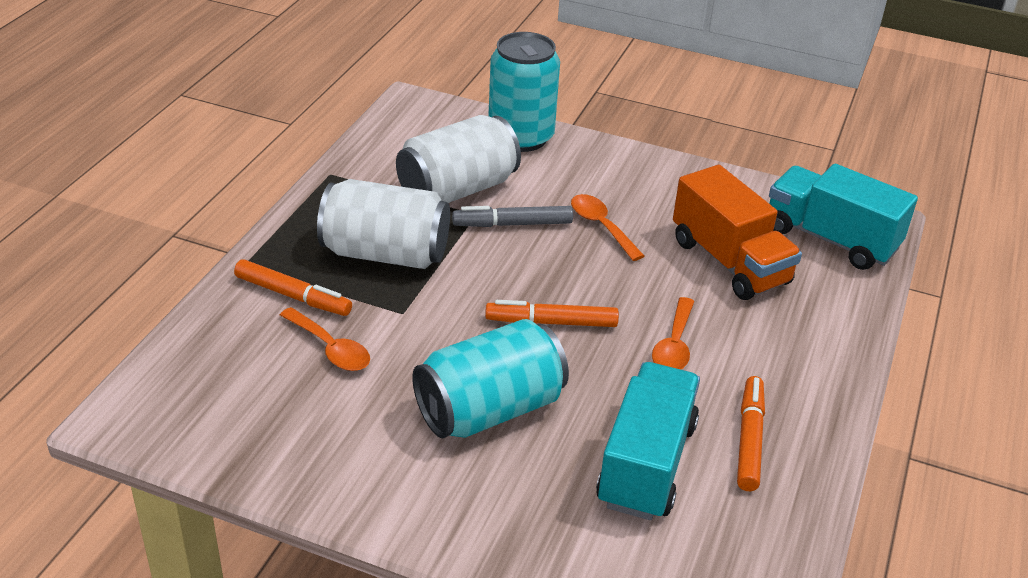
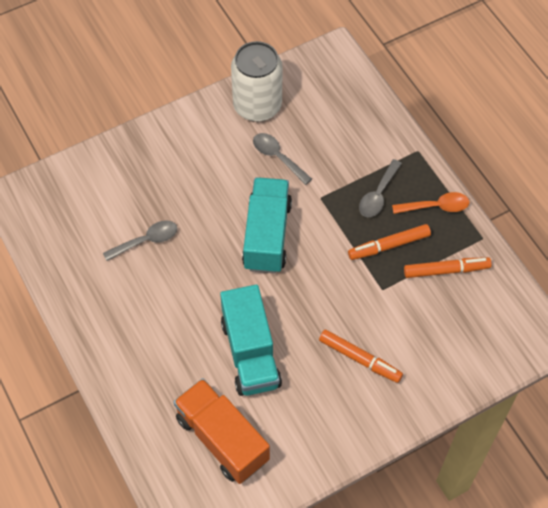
grey marker: 1 -> 0
grey spoon: 0 -> 3
orange spoon: 3 -> 1
turquoise can: 2 -> 0
white can: 2 -> 1

